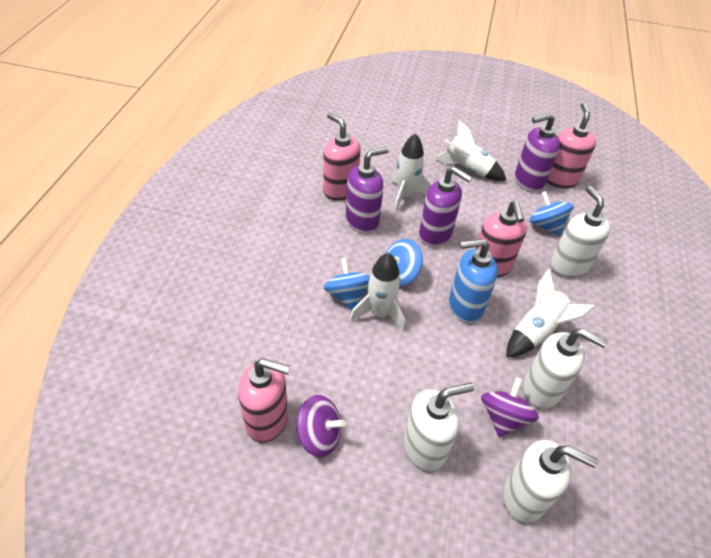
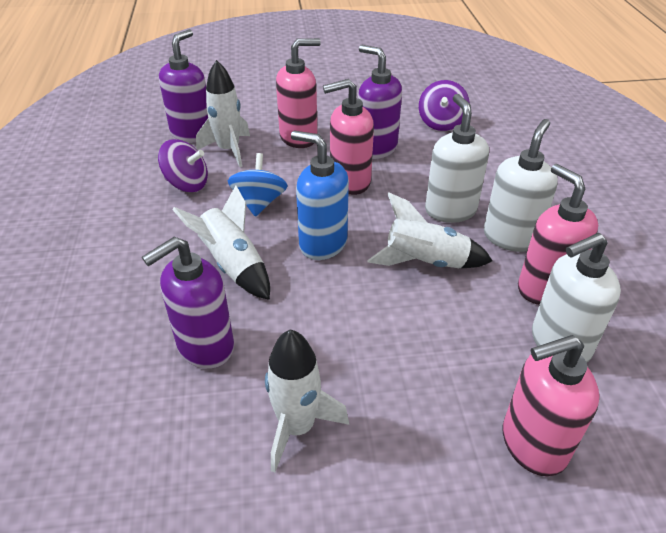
blue spinning top: 3 -> 1
white soap dispenser: 4 -> 3

